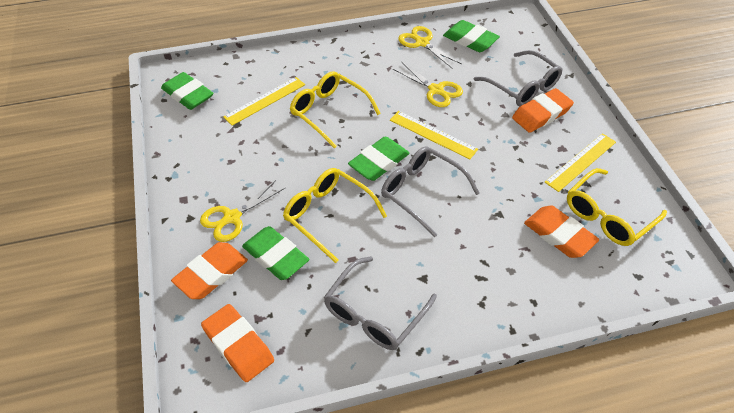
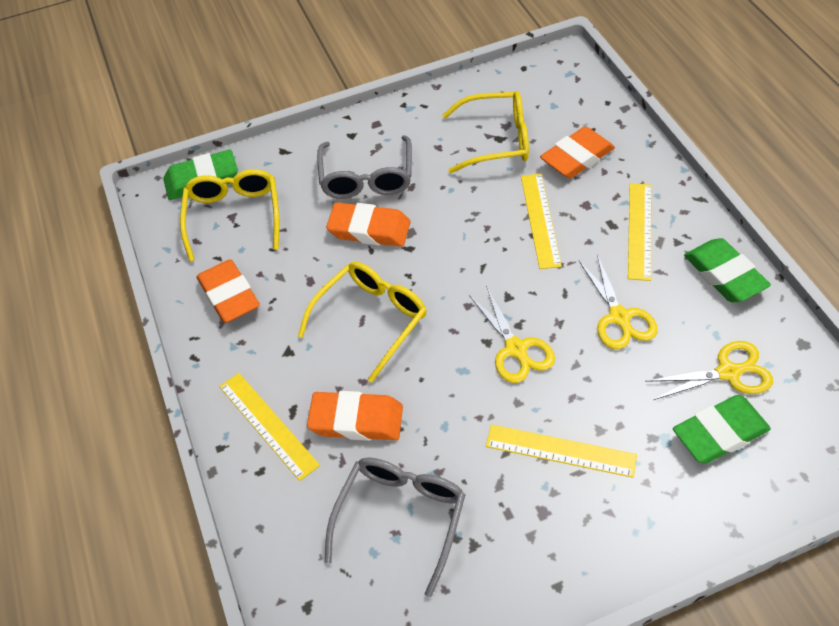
green eraser: 4 -> 3
grey glasses: 3 -> 2
yellow ruler: 3 -> 4

